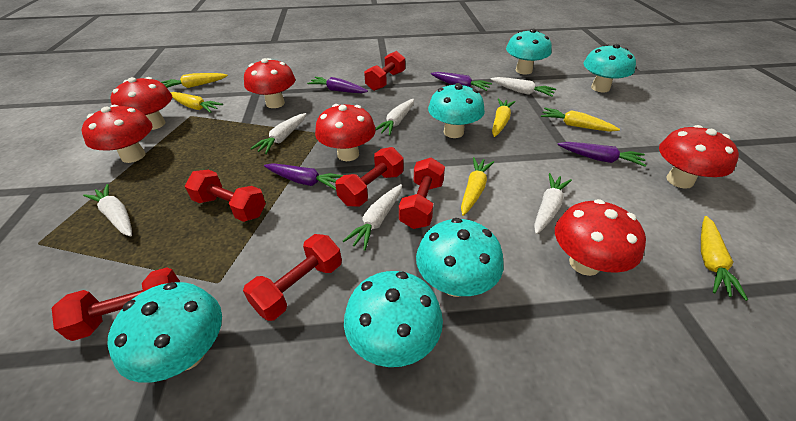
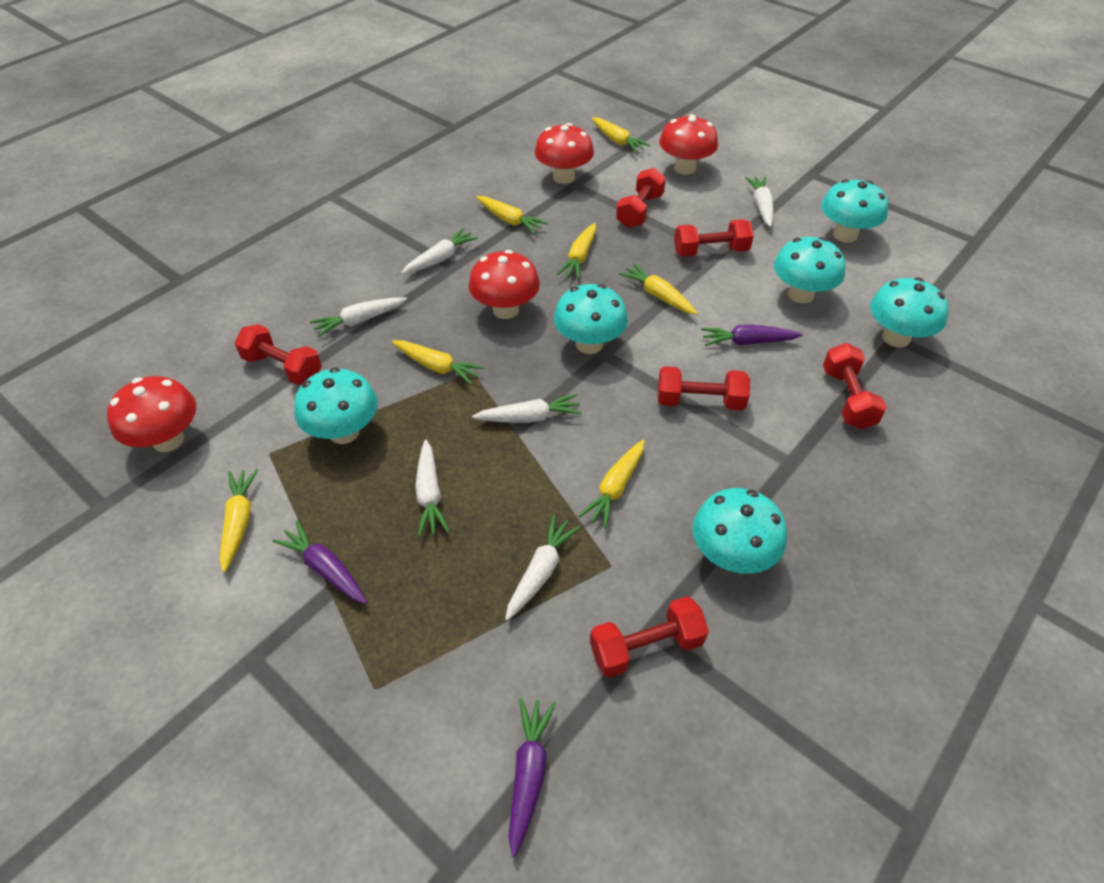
purple carrot: 4 -> 3
red mushroom: 6 -> 4
yellow carrot: 6 -> 7

